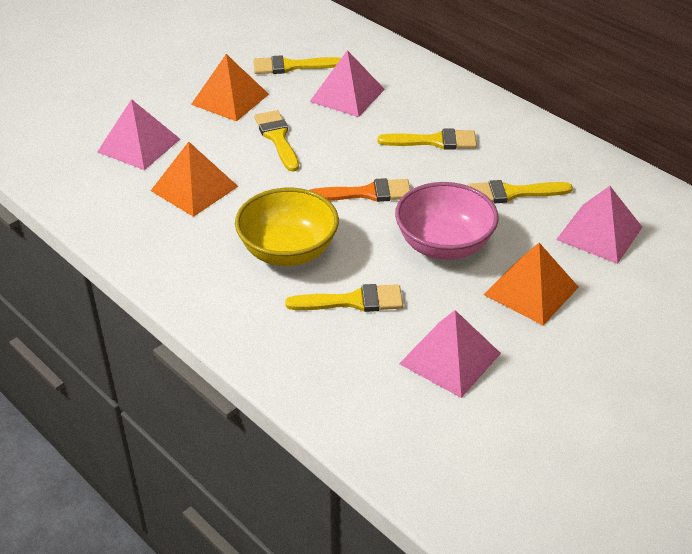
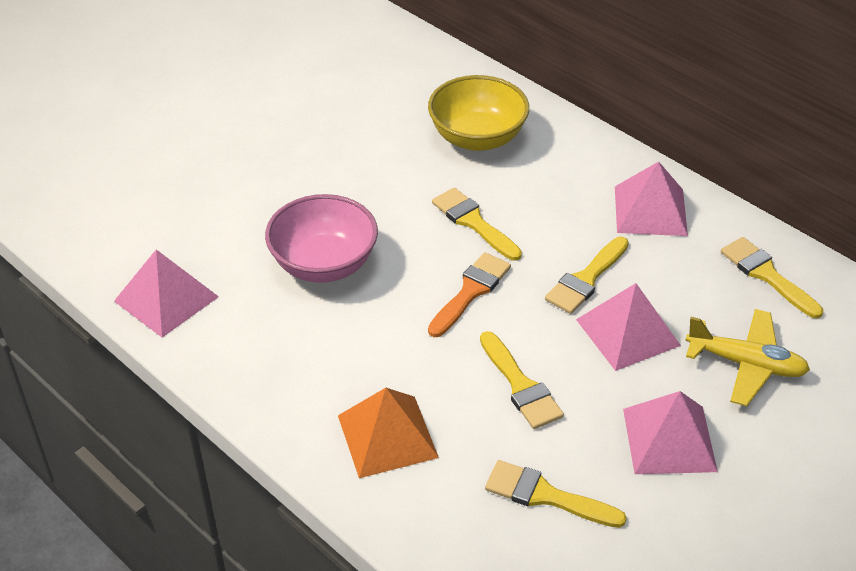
orange pyramid: 3 -> 1
yellow plane: 0 -> 1

